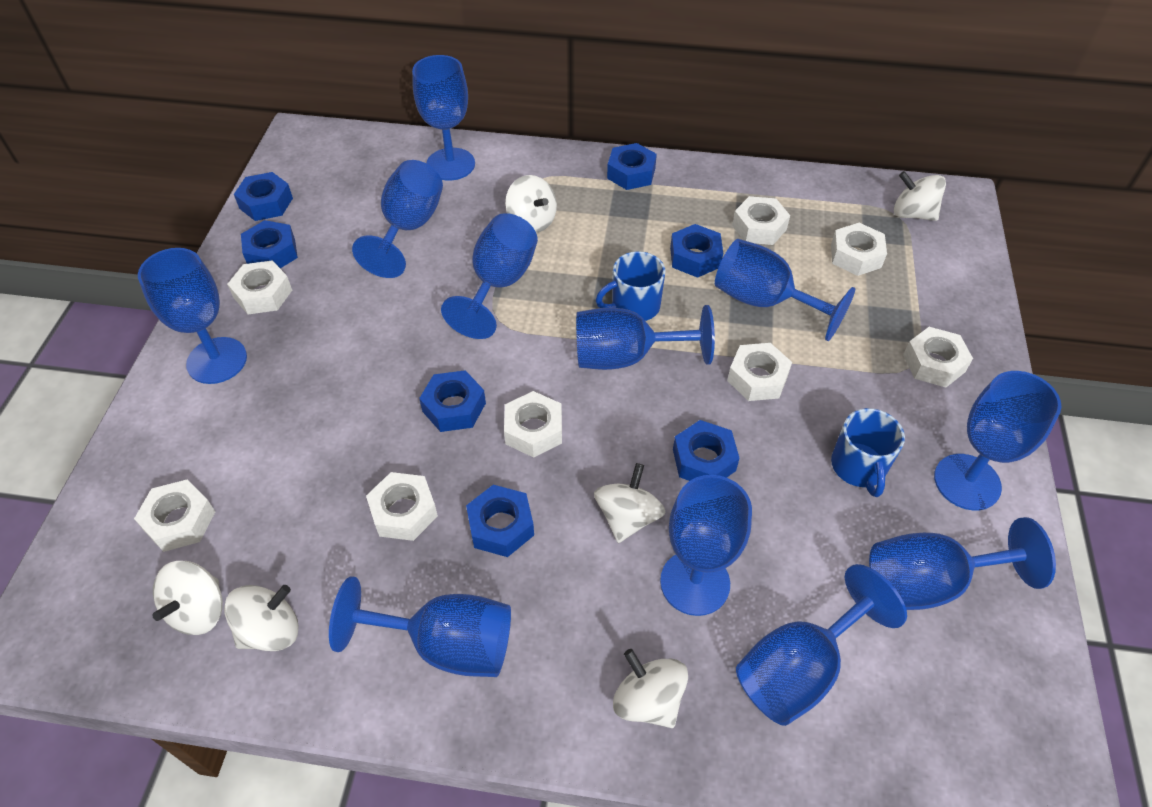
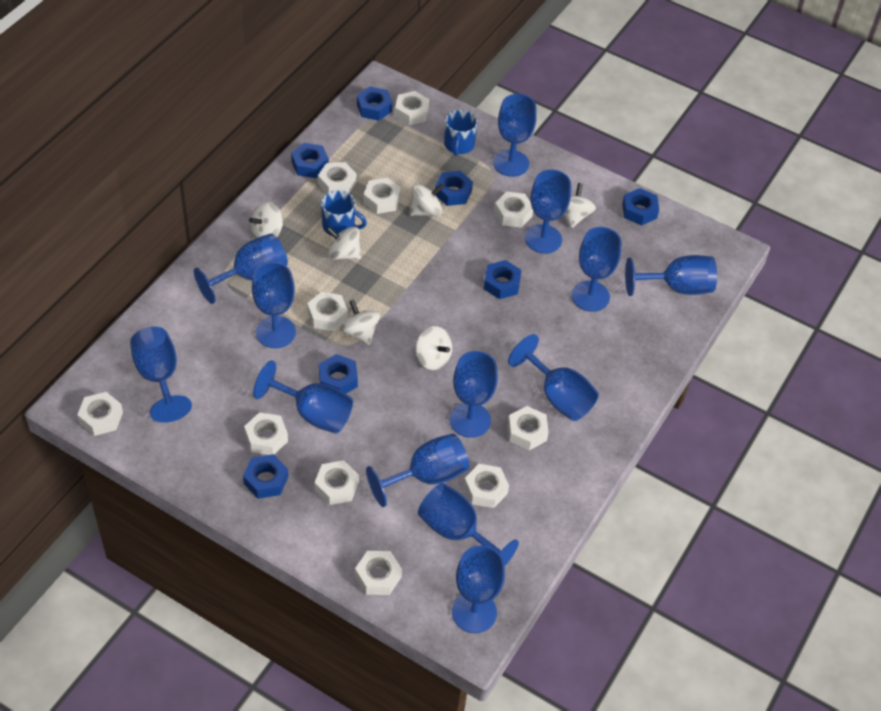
blue goblet: 11 -> 13
white nut: 8 -> 11

